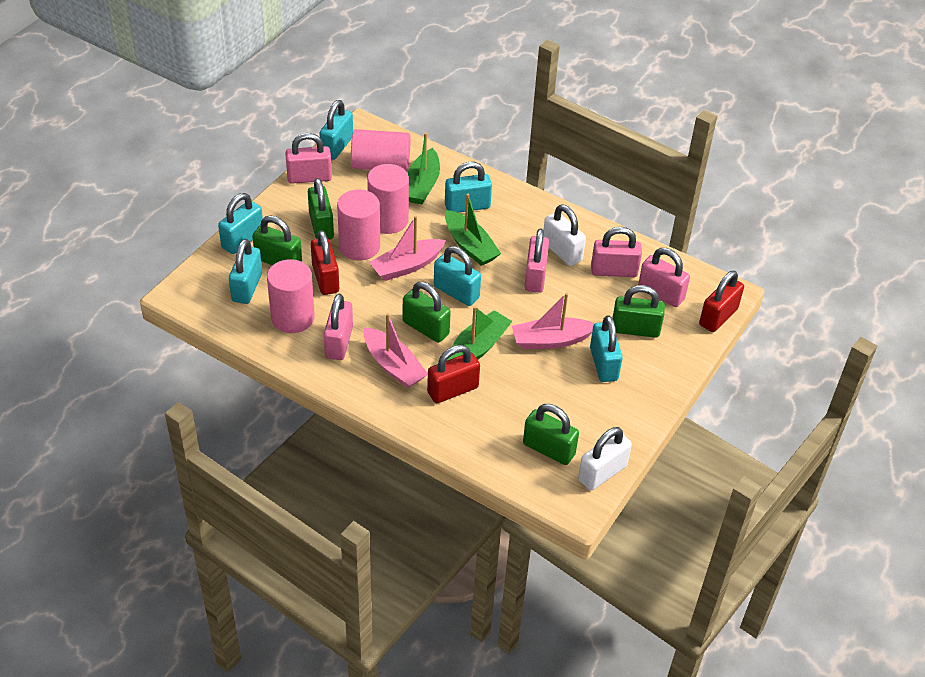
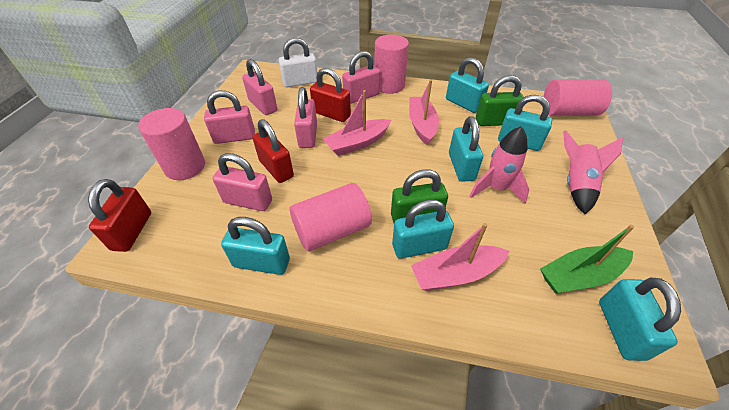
green boat: 3 -> 1
green padlock: 5 -> 2
pink rocket: 0 -> 2
white padlock: 2 -> 1

